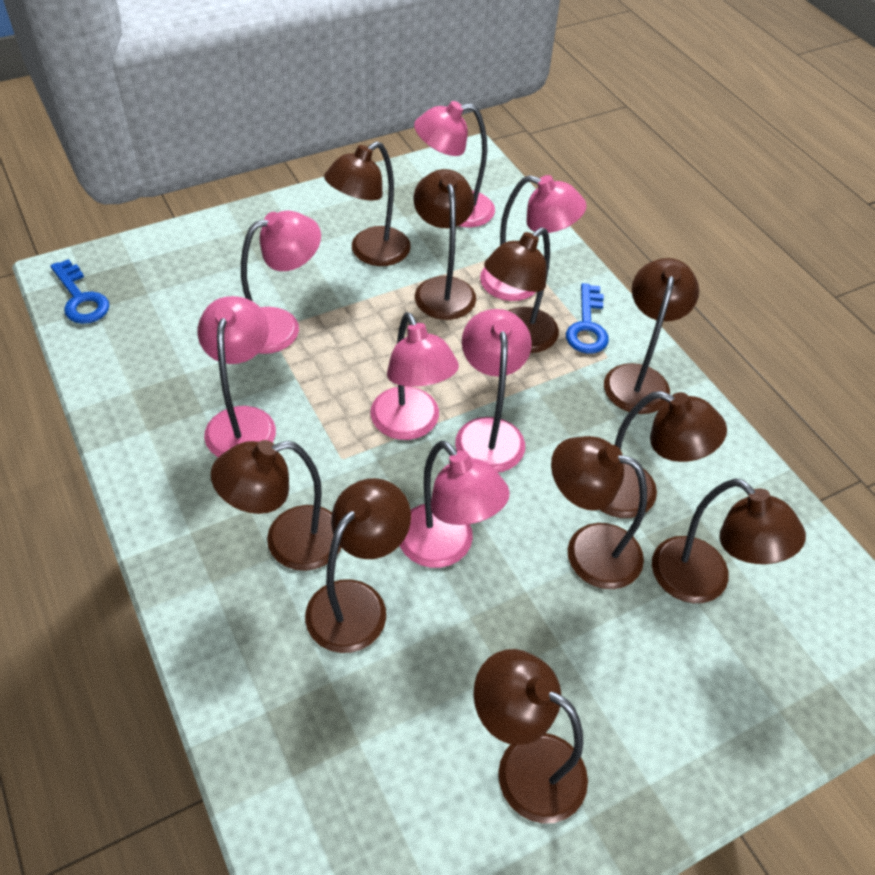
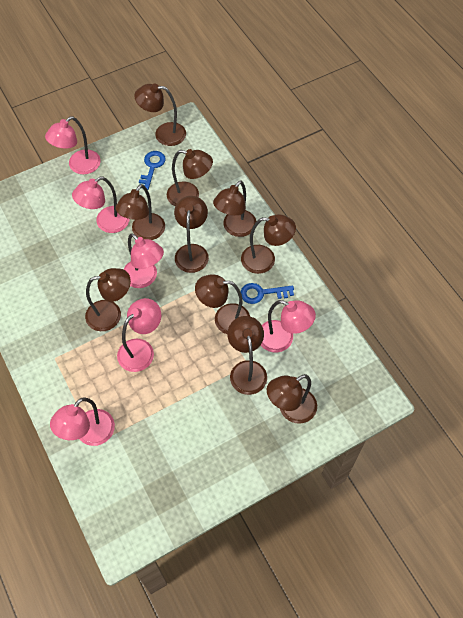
pink lamp: 7 -> 6

